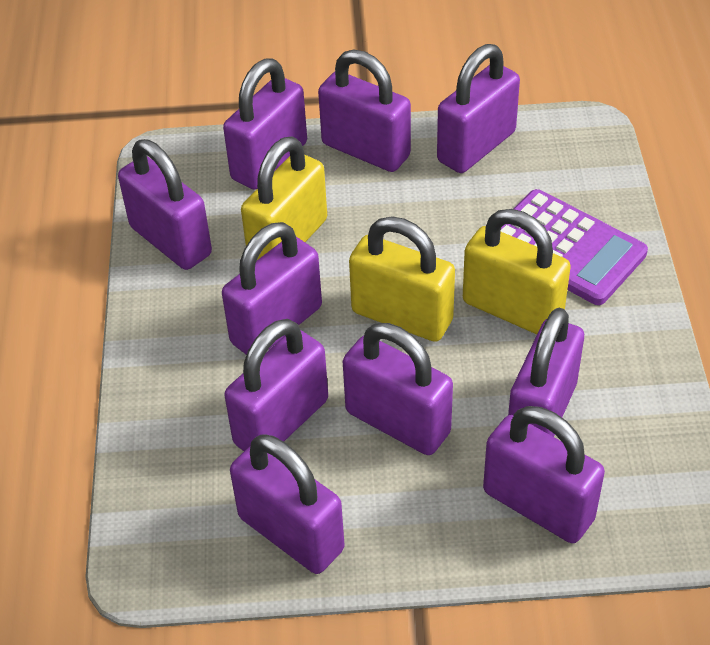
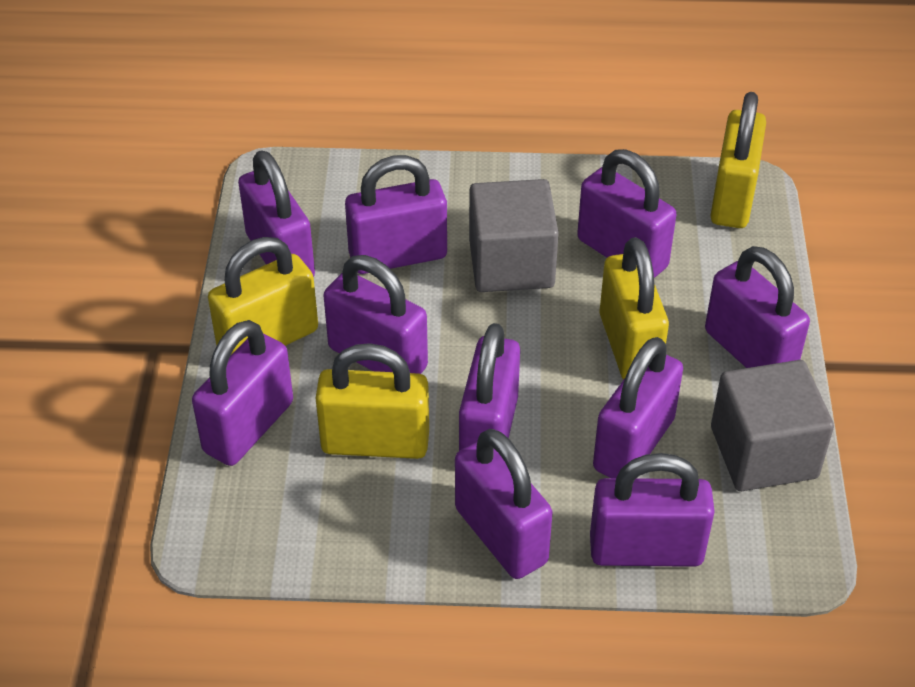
grey cube: 0 -> 2
purple calculator: 1 -> 0
yellow padlock: 3 -> 4

